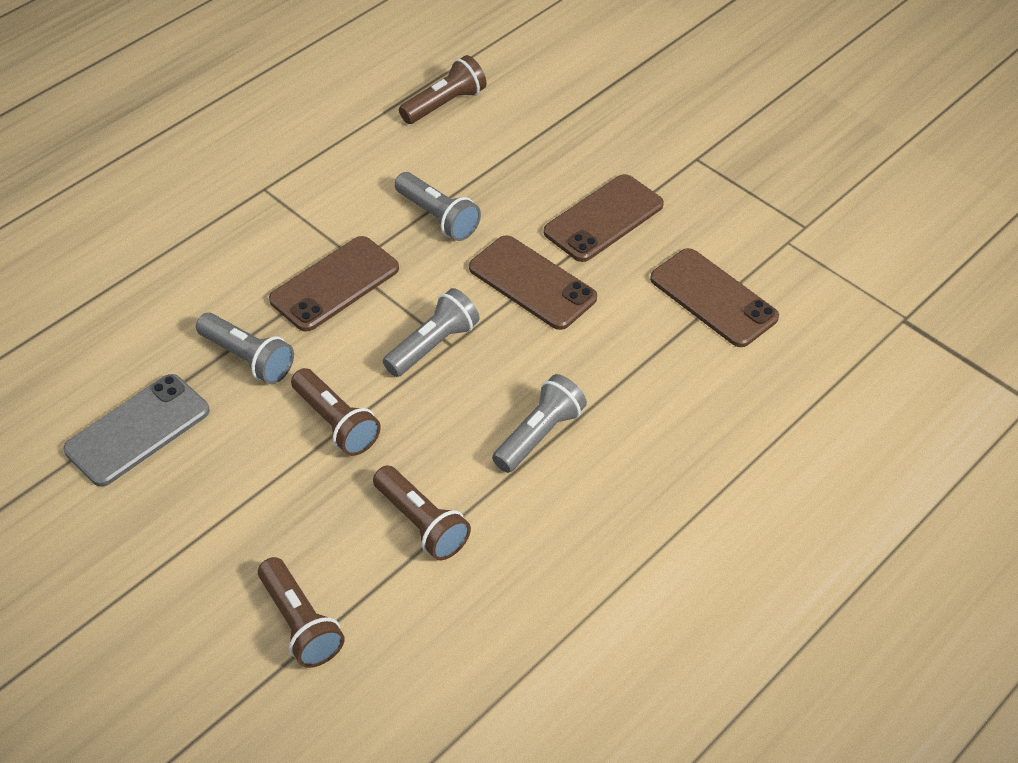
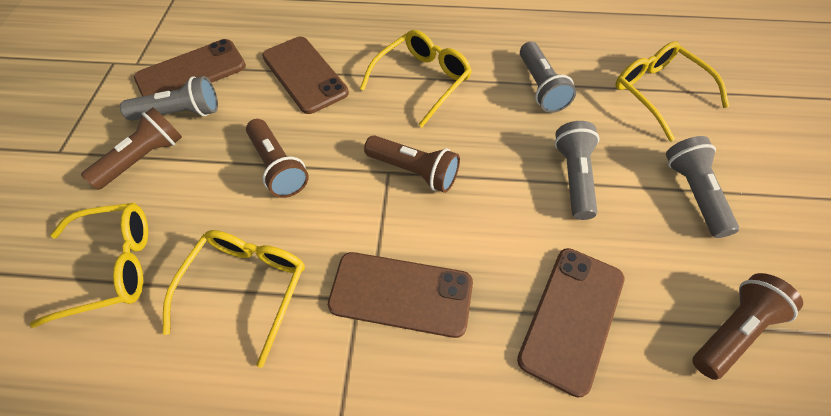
grey phone: 1 -> 0
yellow glasses: 0 -> 4

